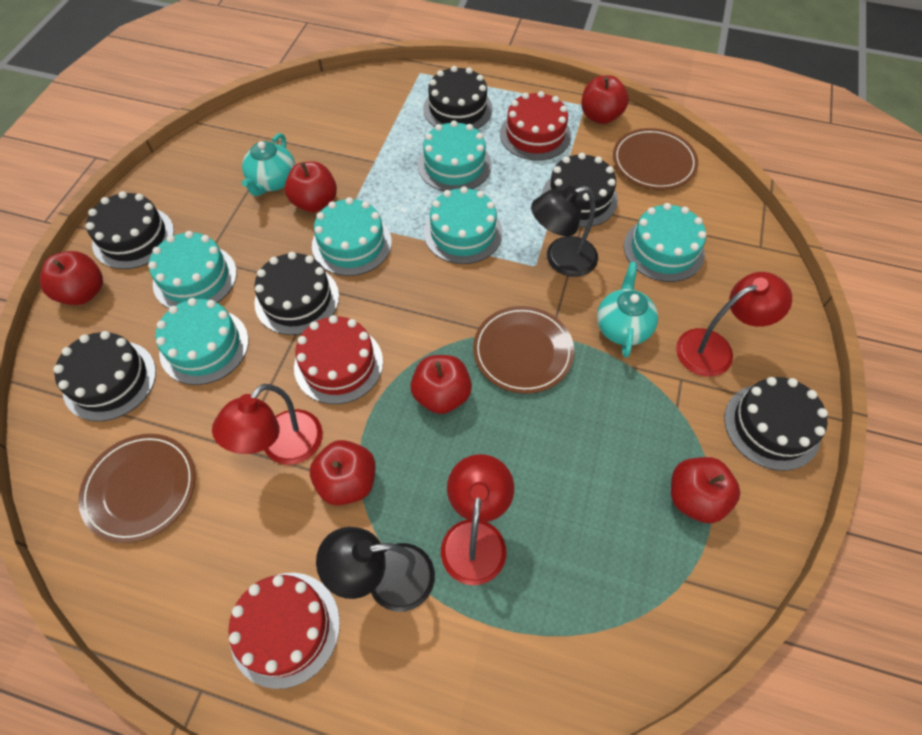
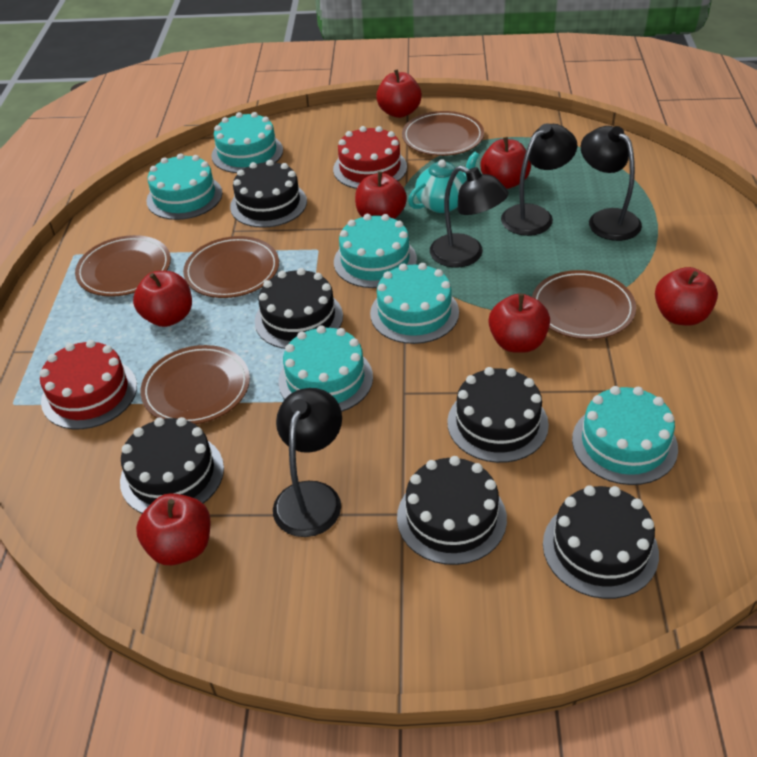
black lamp: 2 -> 4
brown plate: 3 -> 5
red apple: 6 -> 7
red cake: 3 -> 2
red lamp: 3 -> 0
turquoise teapot: 2 -> 1

